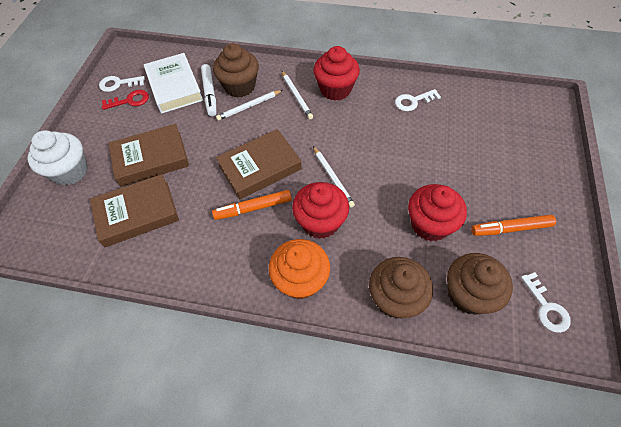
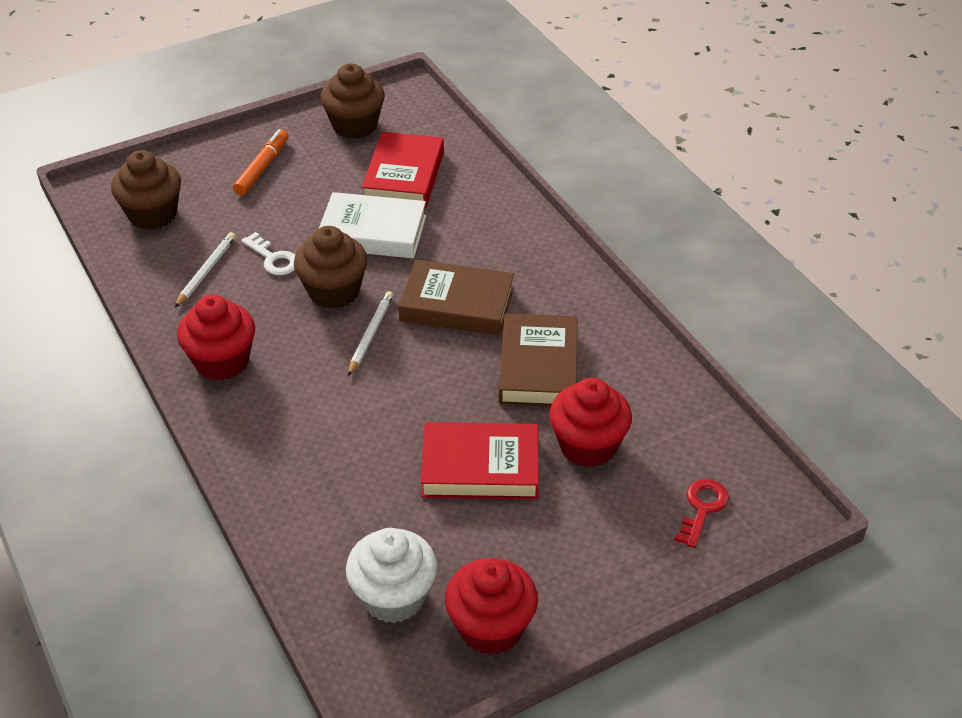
brown book: 3 -> 2
orange cupcake: 1 -> 0
orange marker: 2 -> 1
red book: 0 -> 2
white key: 3 -> 1
white marker: 1 -> 0
white pencil: 3 -> 2

